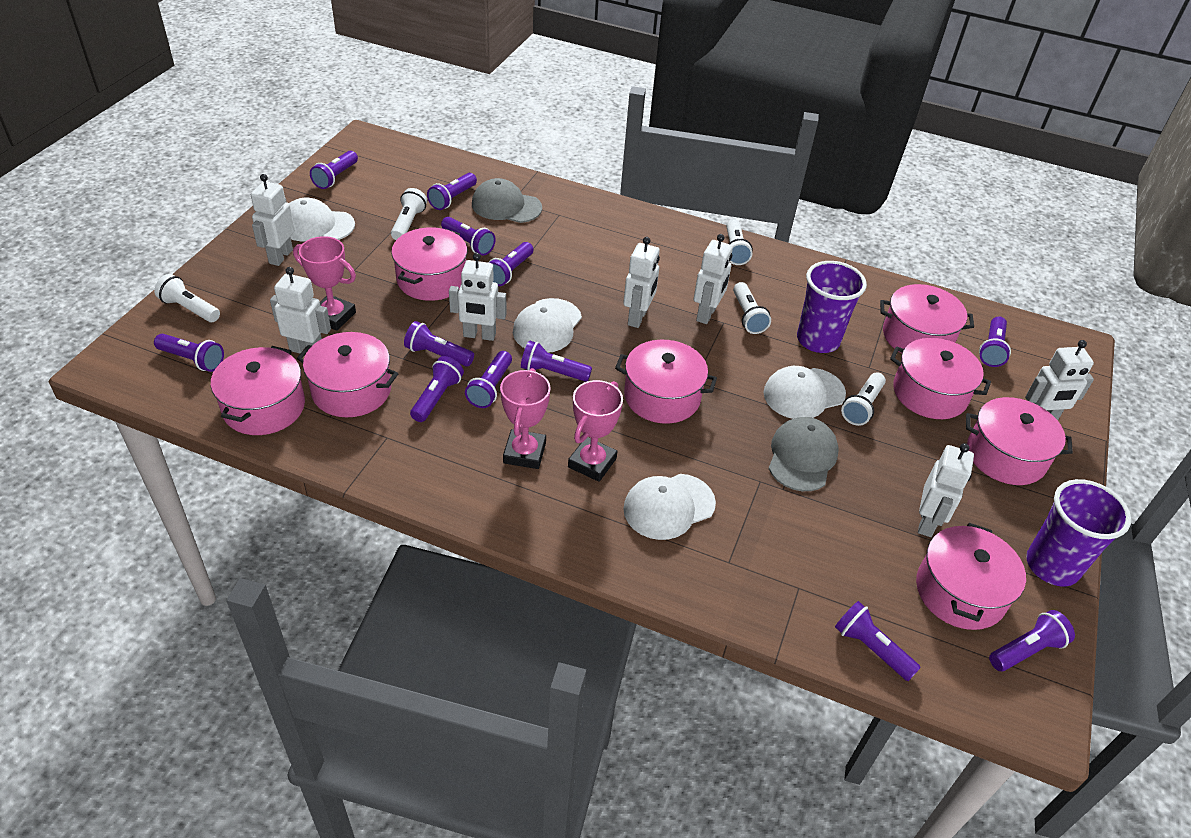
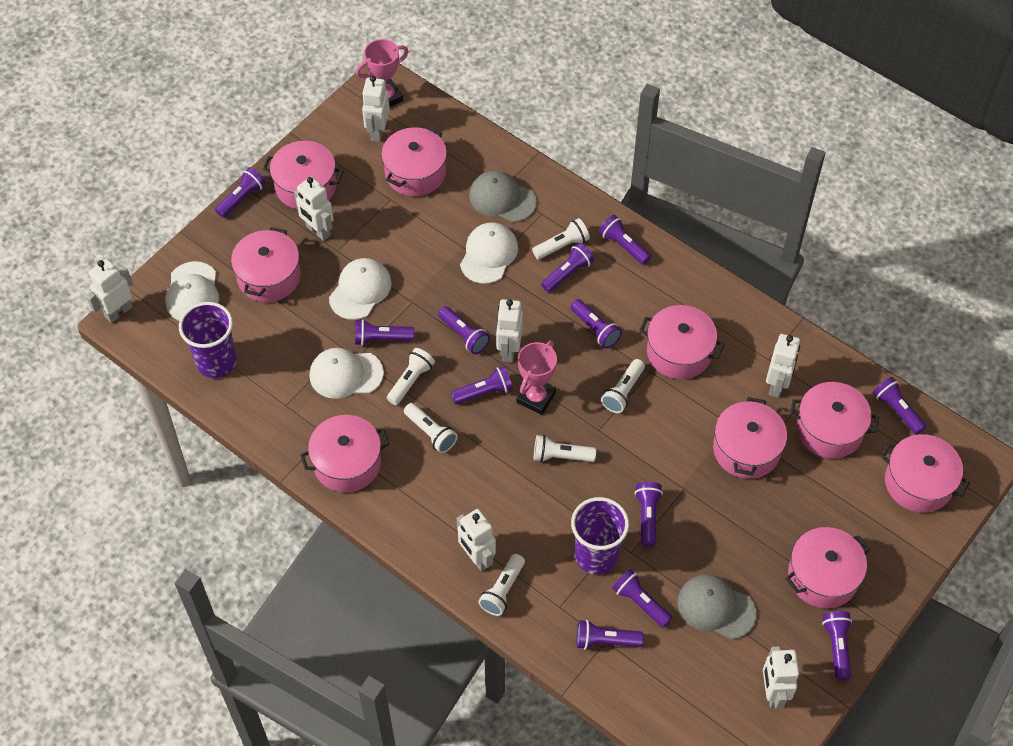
pink pot: 8 -> 9
pink trophy: 3 -> 2
white flashlight: 5 -> 6

